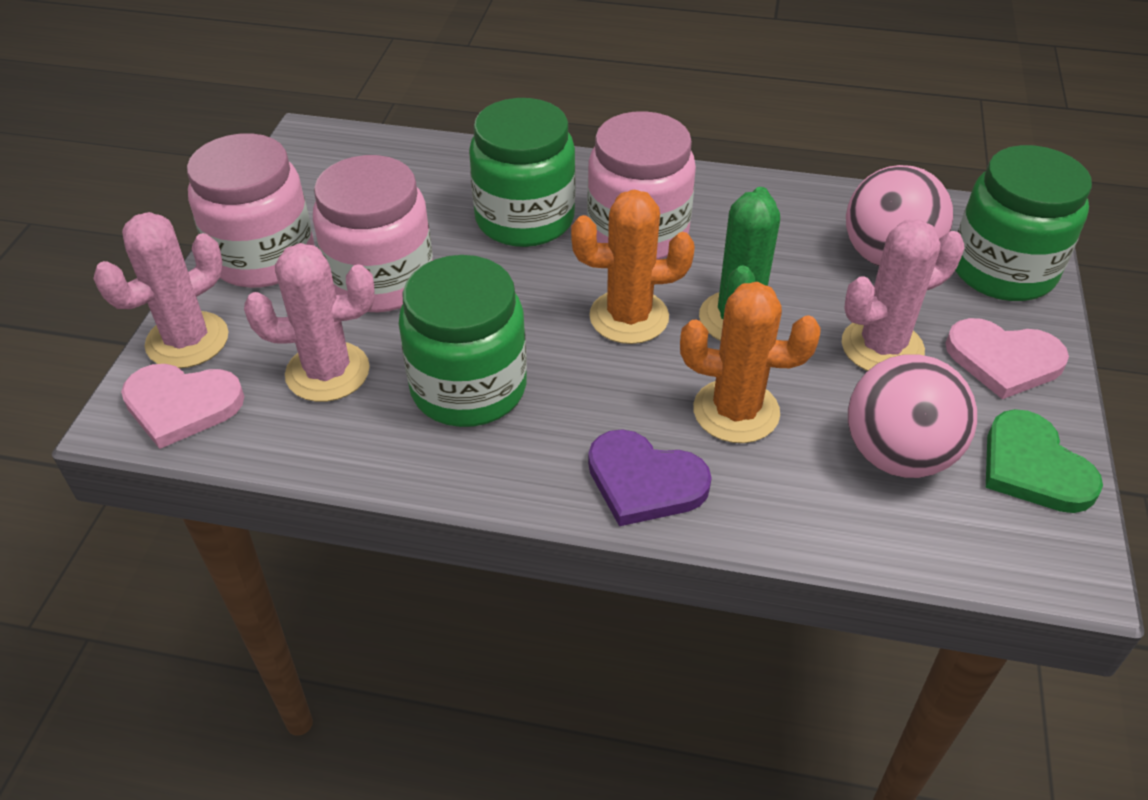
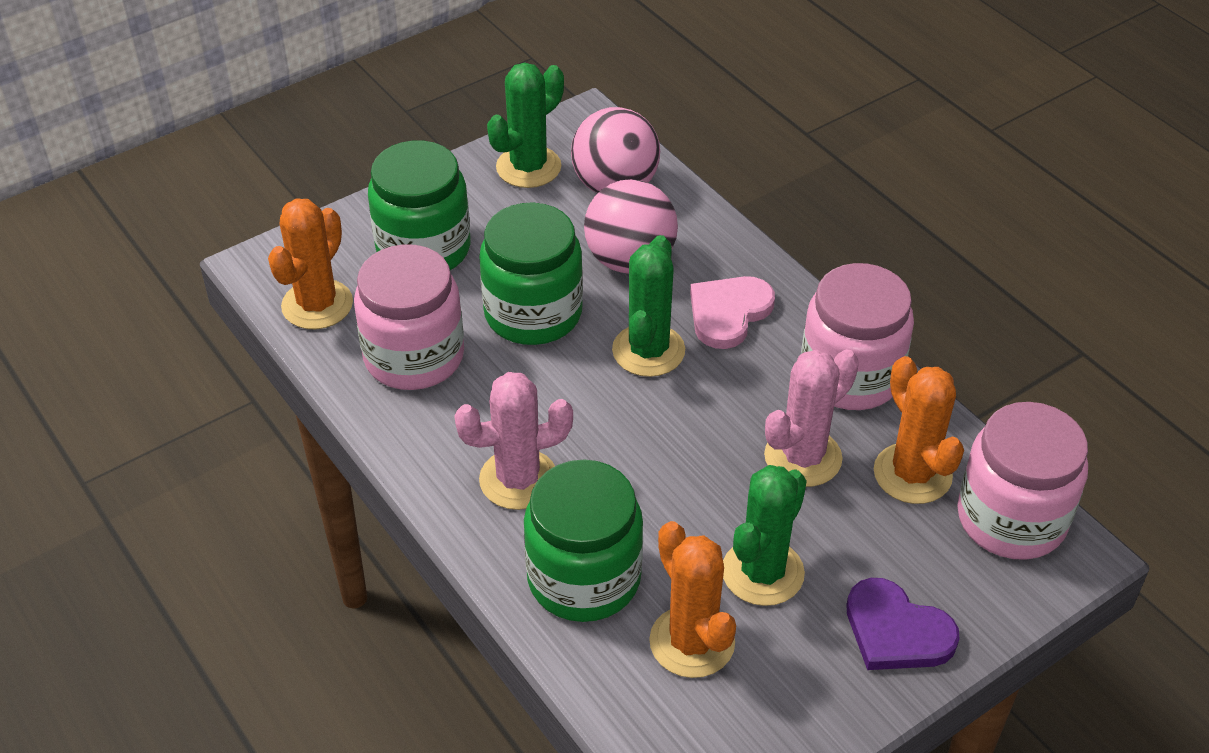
green cactus: 1 -> 3
green heart: 1 -> 0
orange cactus: 2 -> 3
pink cactus: 3 -> 2
pink heart: 2 -> 1

